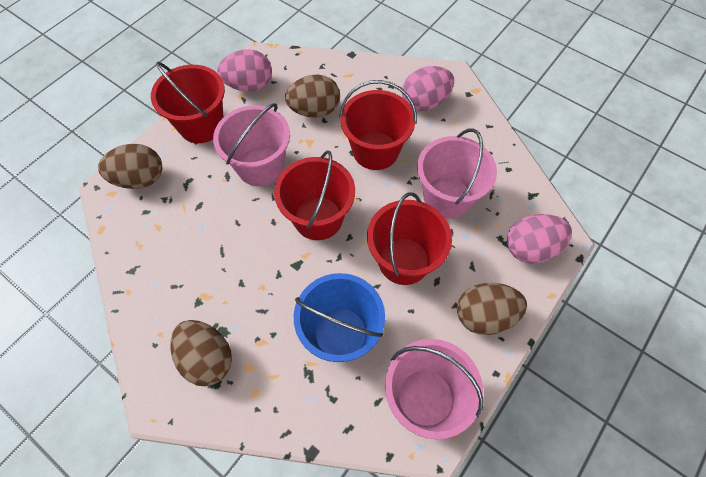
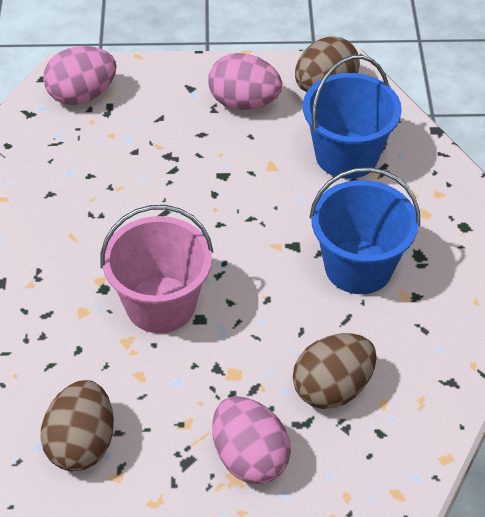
blue bucket: 1 -> 2
brown egg: 4 -> 3
pink bucket: 3 -> 1
red bucket: 4 -> 0

